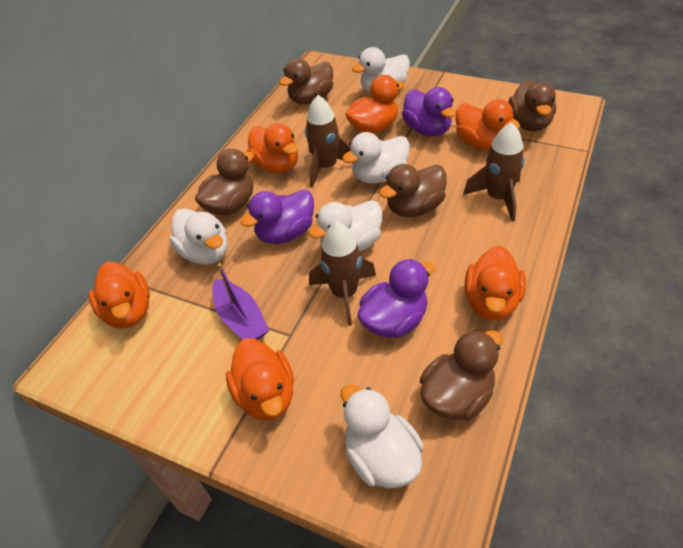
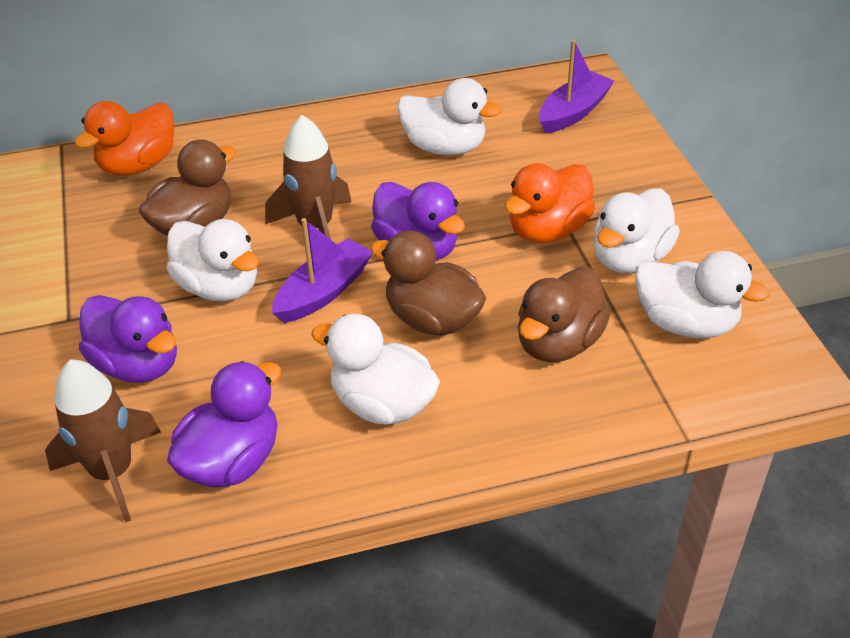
brown duck: 5 -> 3
brown rocket: 3 -> 2
orange duck: 6 -> 2
purple boat: 1 -> 2

